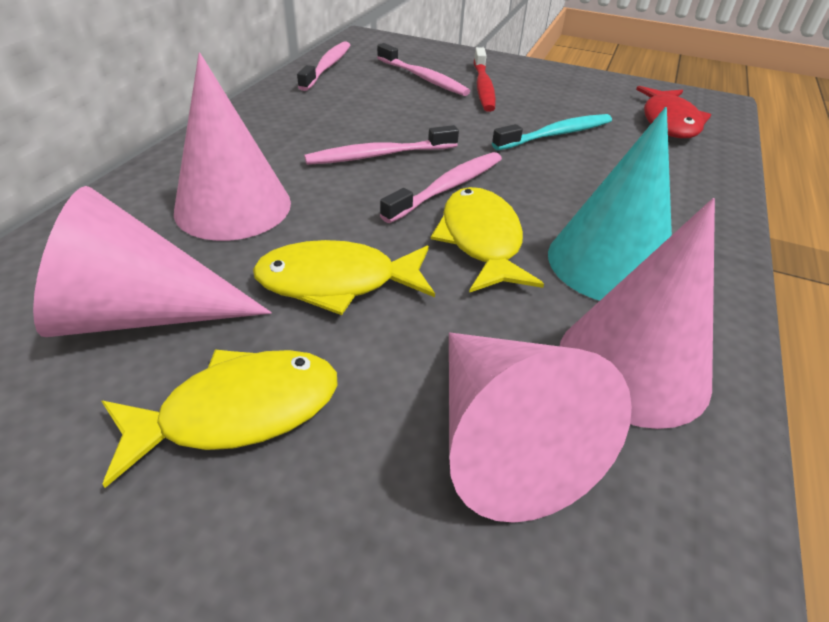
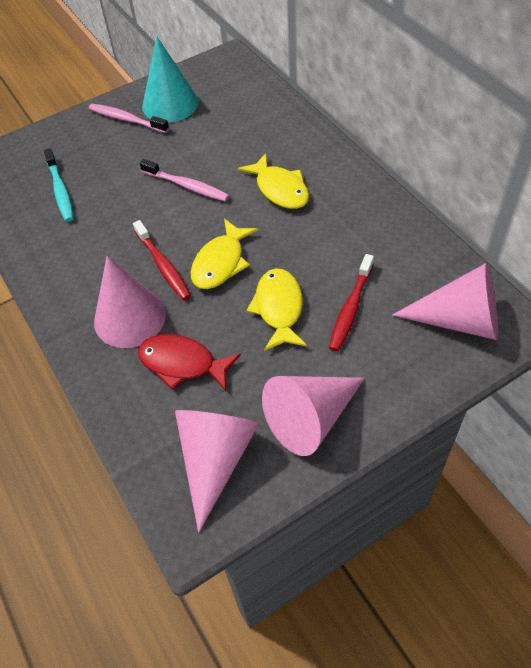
pink toothbrush: 4 -> 2
red toothbrush: 1 -> 2

